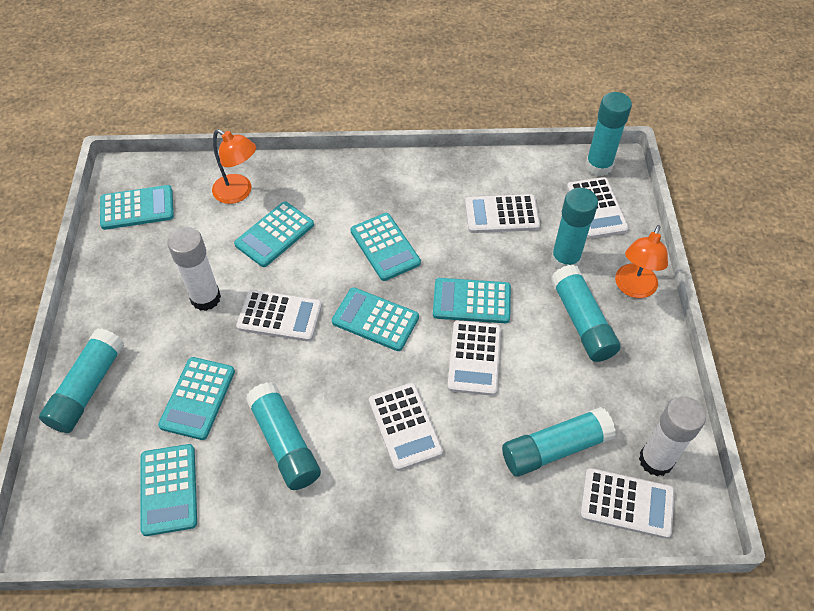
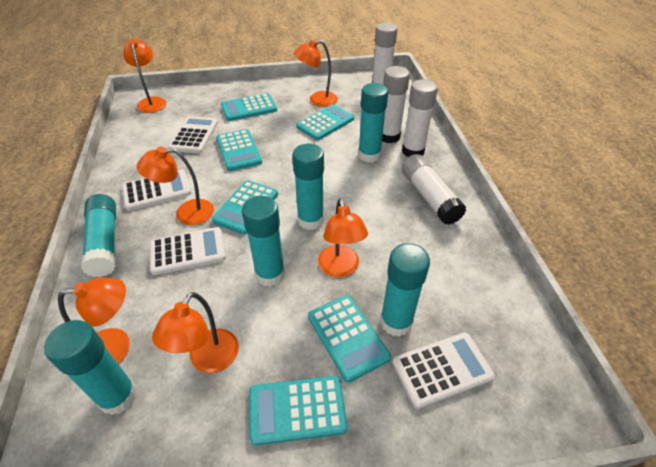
orange lamp: 2 -> 6
turquoise calculator: 7 -> 6
white calculator: 6 -> 4
white glue stick: 2 -> 4

